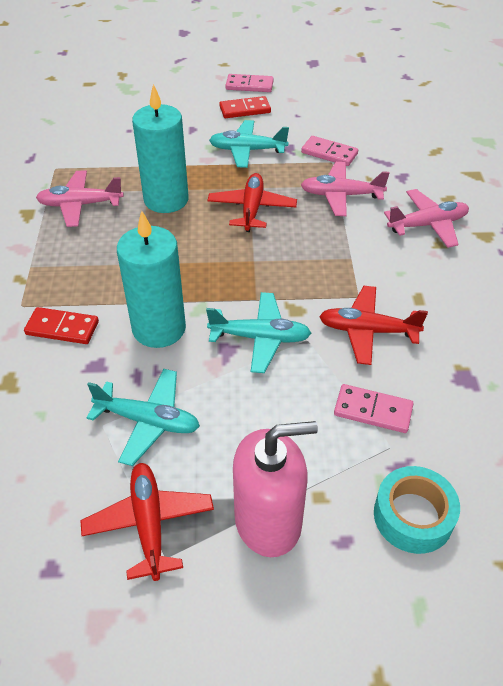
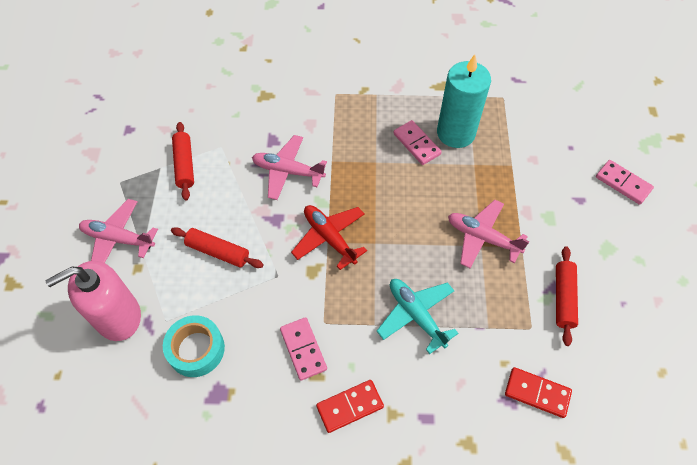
red plane: 3 -> 1
red rolling pin: 0 -> 3
turquoise candle: 2 -> 1
turquoise plane: 3 -> 1

